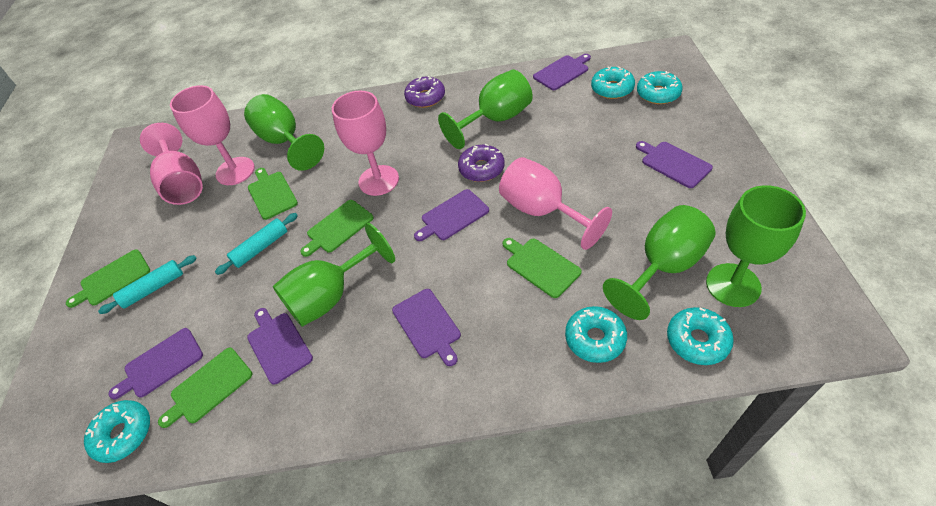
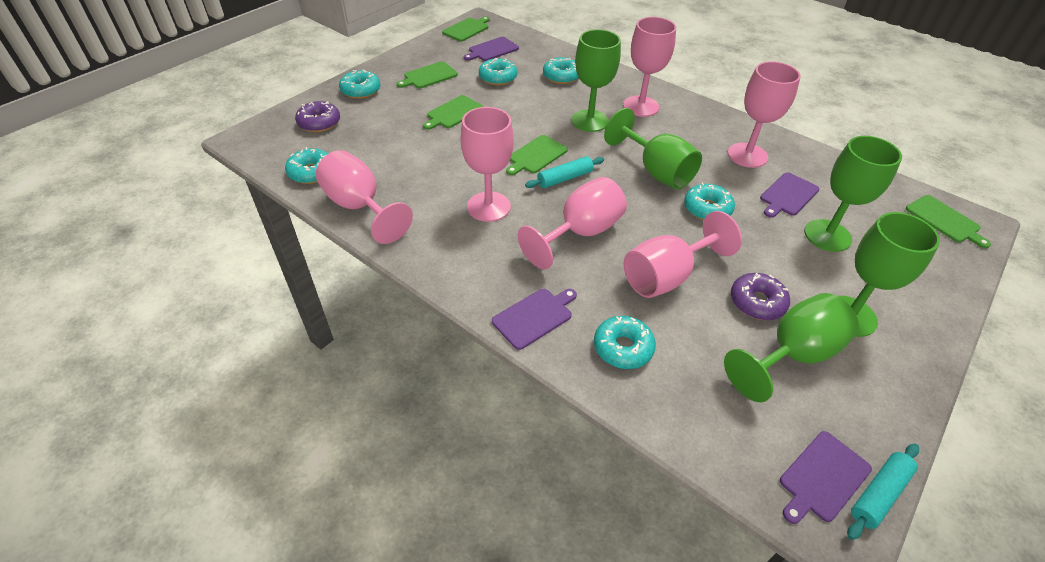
pink goblet: 4 -> 6
purple cutting board: 6 -> 4
turquoise donut: 5 -> 6

